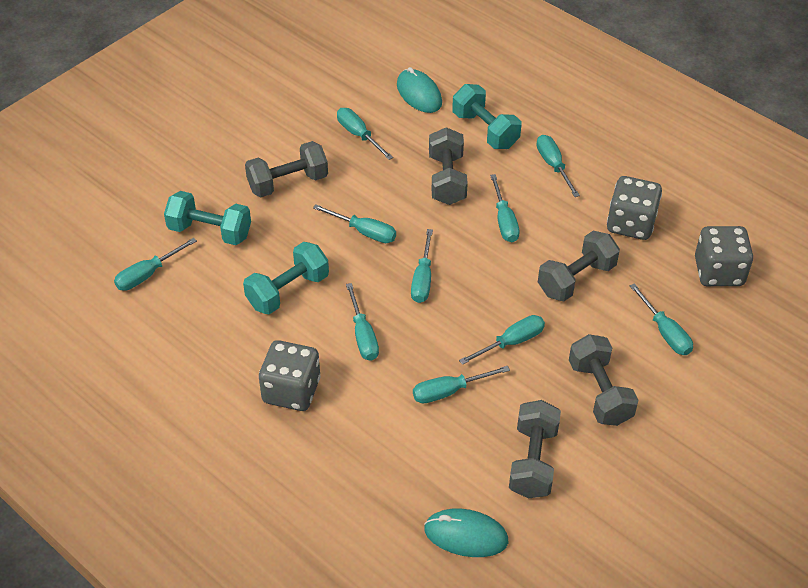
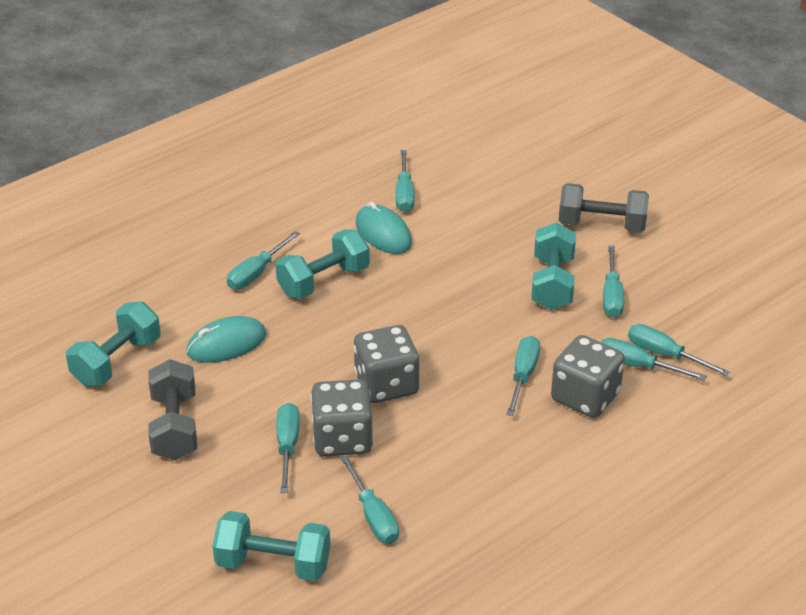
grey dumbbell: 5 -> 2
turquoise dumbbell: 3 -> 4
turquoise screwdriver: 10 -> 8

